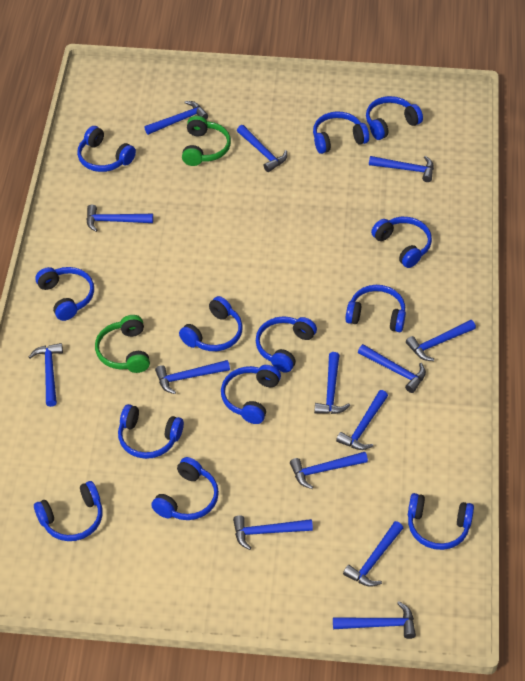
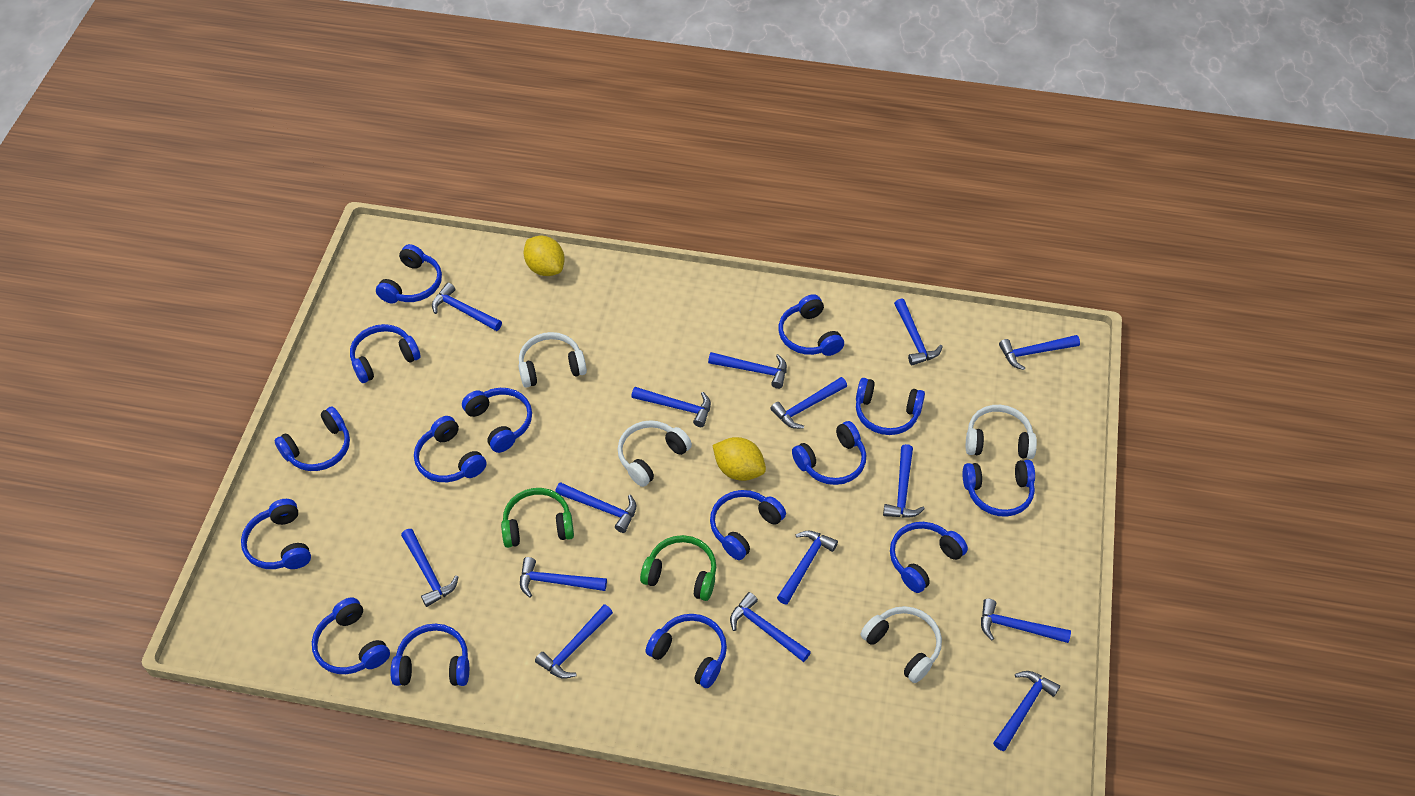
blue hammer: 14 -> 15
blue headphones: 13 -> 15
white headphones: 0 -> 4
yellow lemon: 0 -> 2

